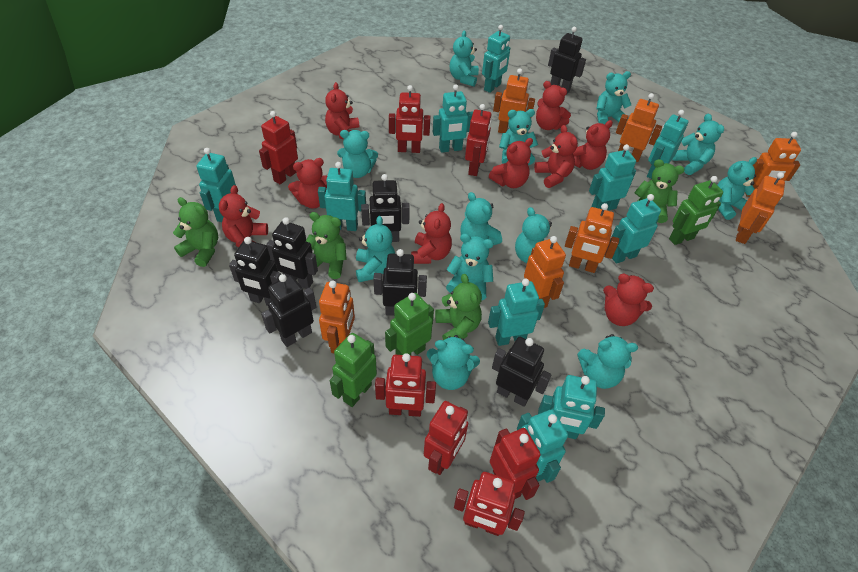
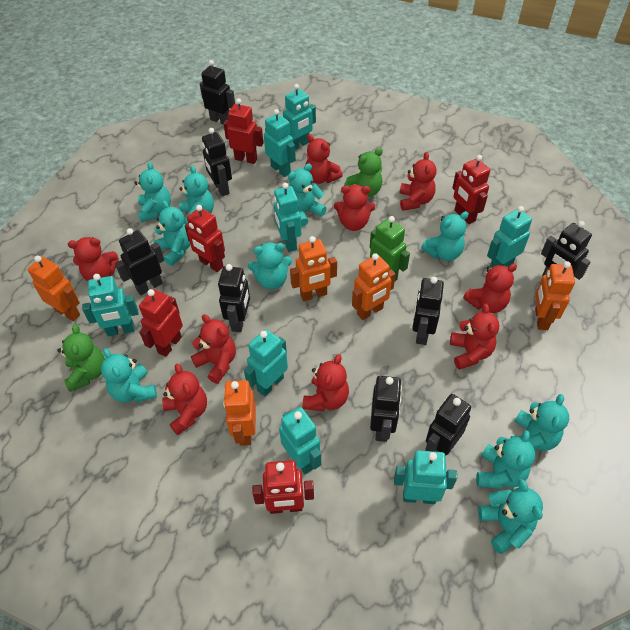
black robot: 7 -> 8
green robot: 3 -> 1
green teddy bear: 4 -> 2
orange robot: 7 -> 5
red robot: 7 -> 5
turquoise robot: 10 -> 8
turquoise teddy bear: 12 -> 10

